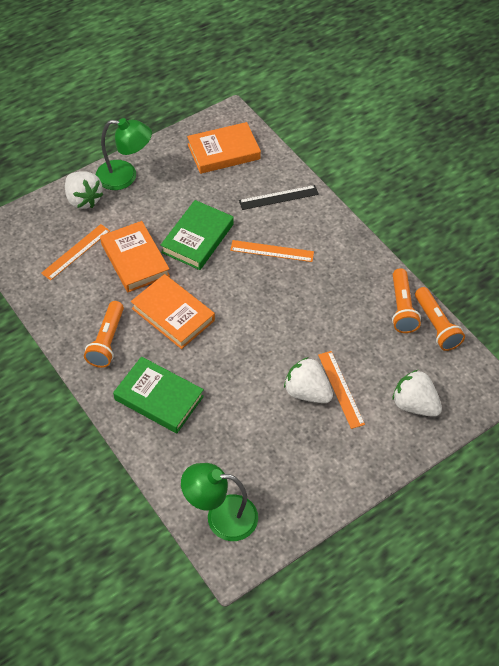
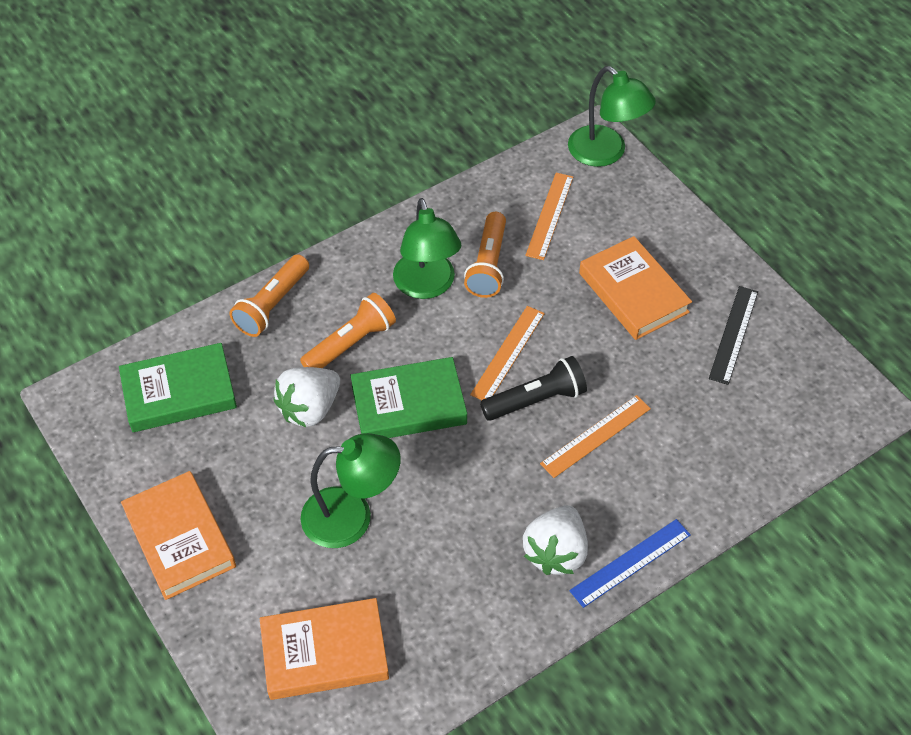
black flashlight: 0 -> 1
blue ruler: 0 -> 1
green lamp: 2 -> 3
white strawberry: 3 -> 2

